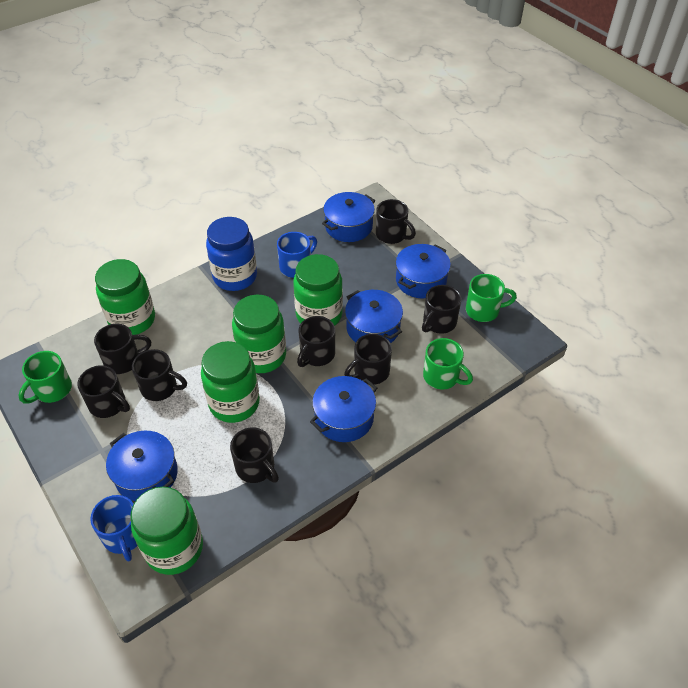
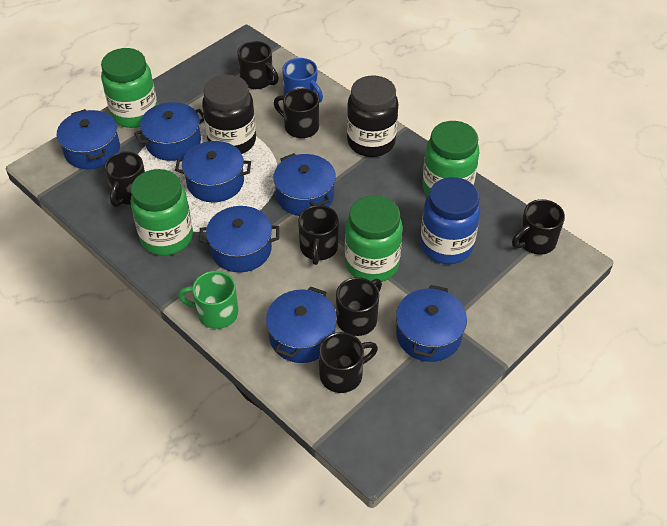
black jar: 0 -> 2
black mug: 8 -> 7
blue mug: 2 -> 1
blue pot: 5 -> 7
green jar: 5 -> 4
green mug: 3 -> 1

